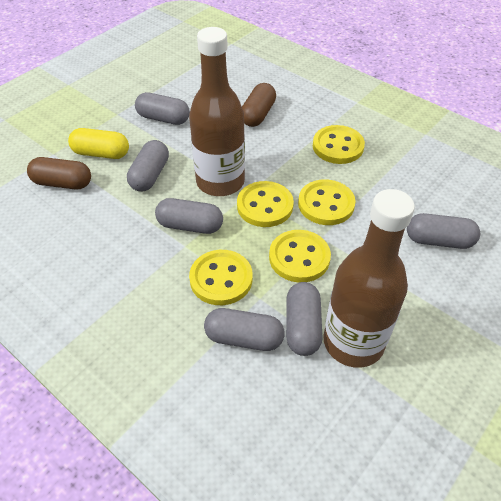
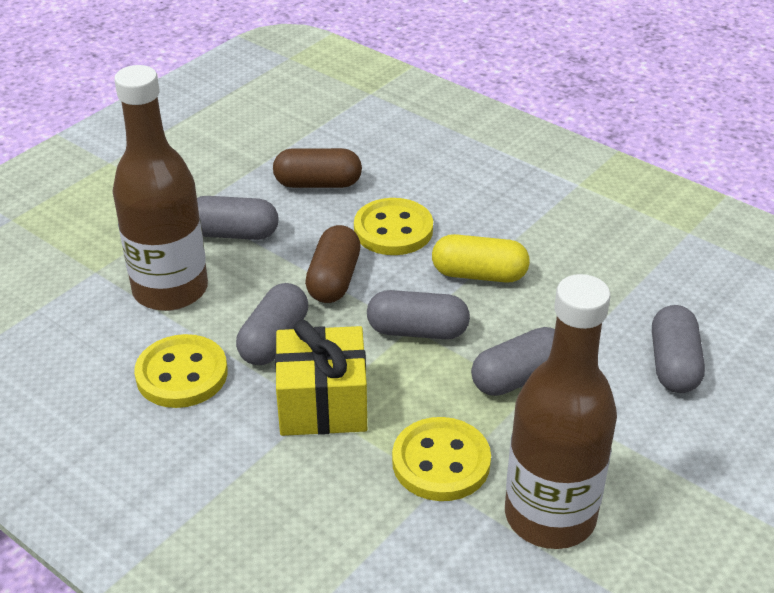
grey capsule: 6 -> 5
yellow button: 5 -> 3
yellow gift: 0 -> 1

